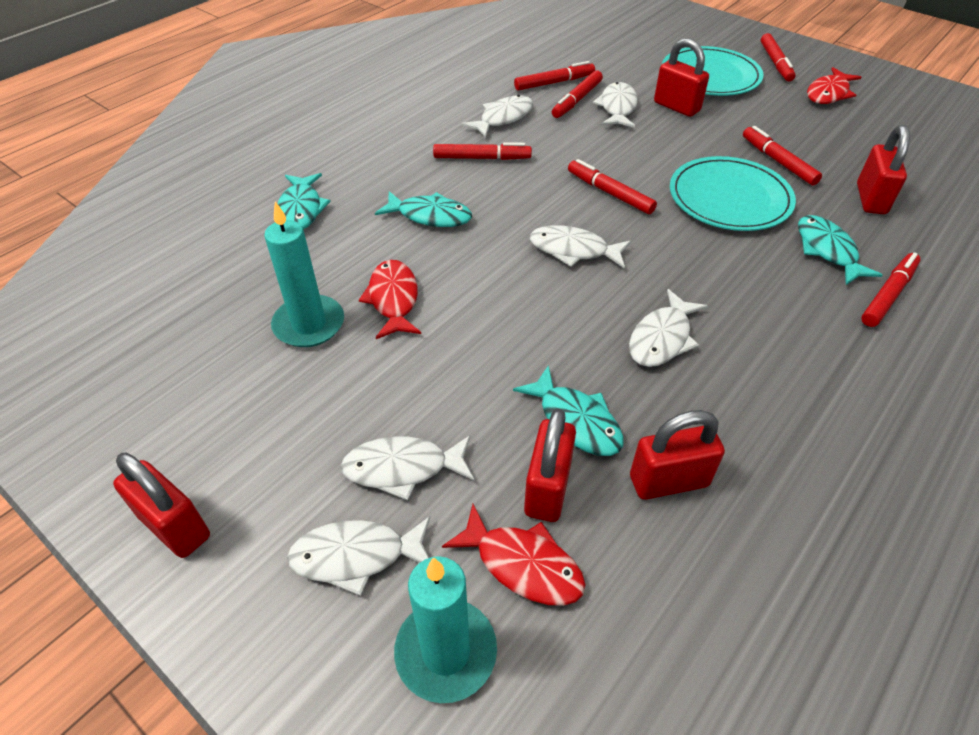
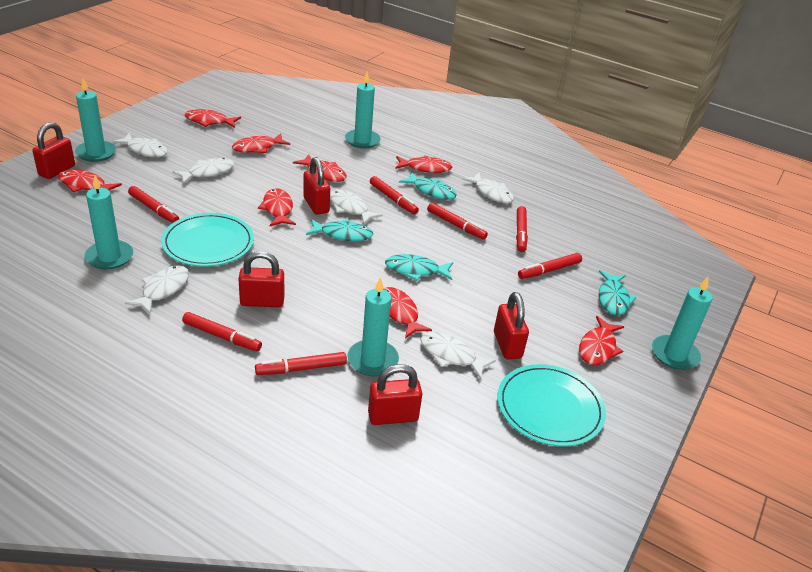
red fish: 3 -> 8
turquoise candle: 2 -> 5

